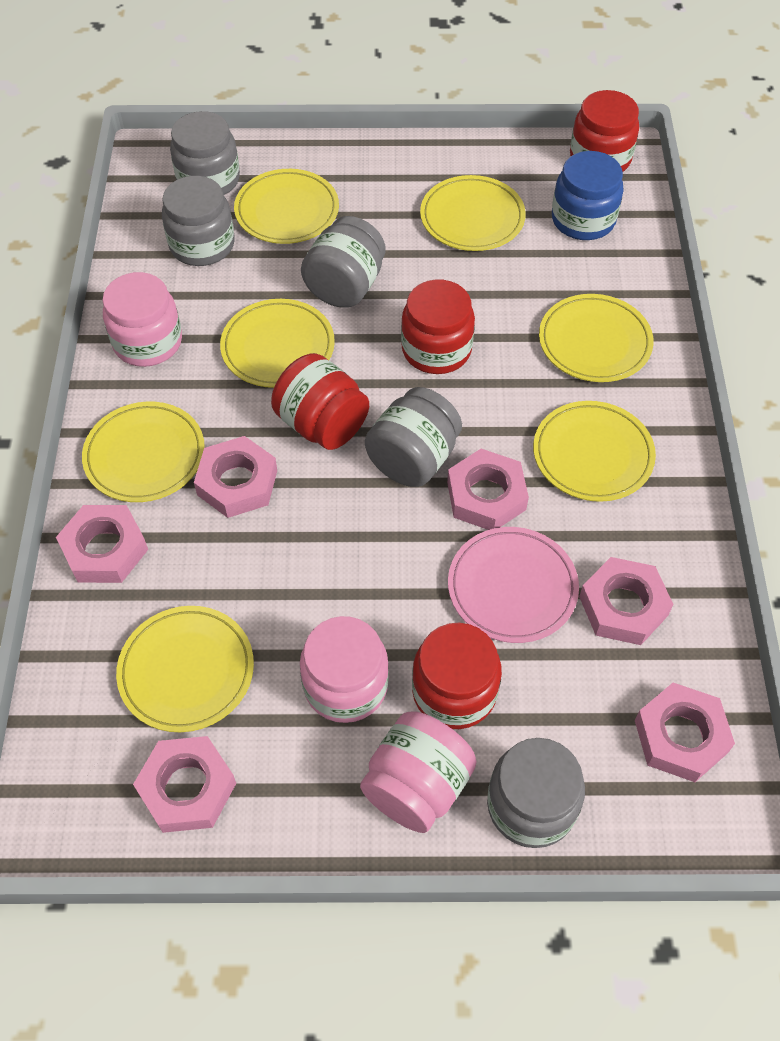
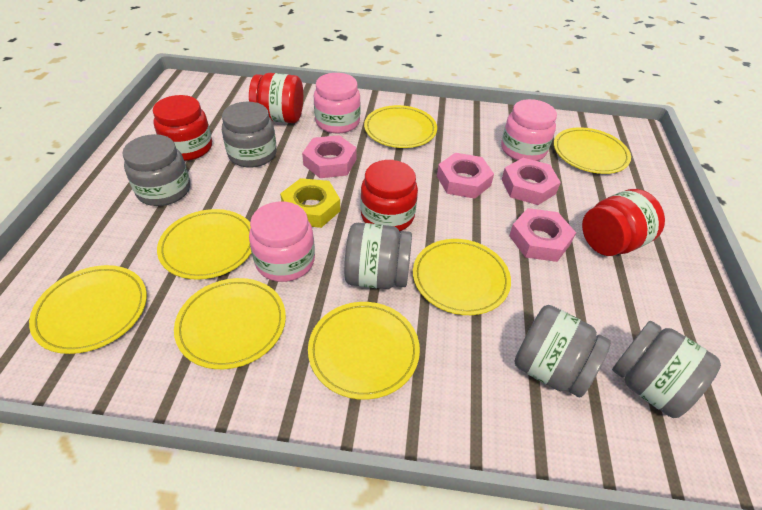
blue jar: 1 -> 0
pink nut: 6 -> 4
pink plate: 1 -> 0
yellow nut: 0 -> 1

